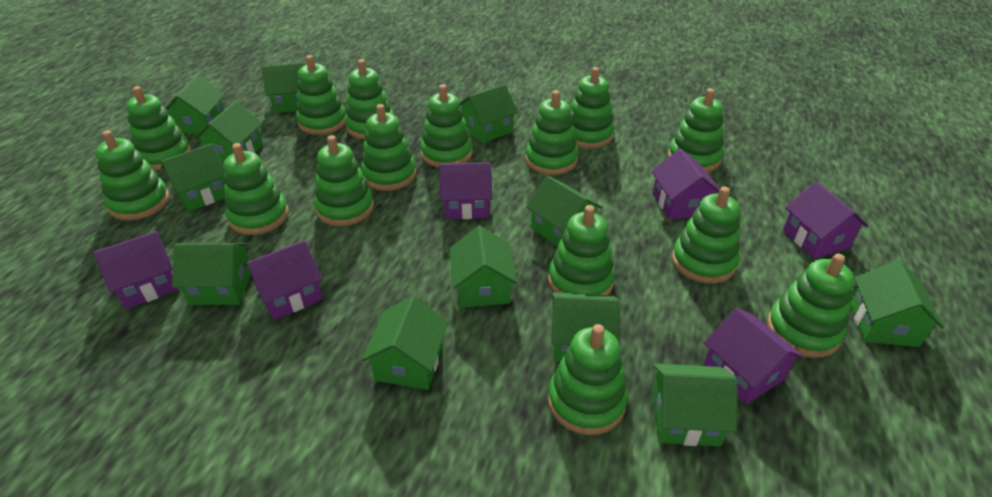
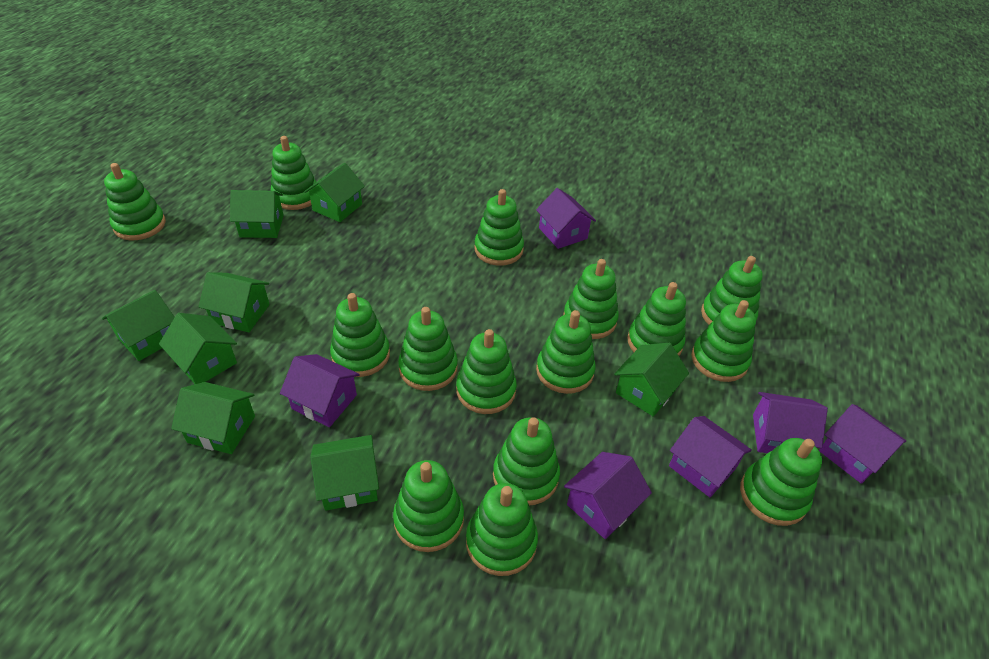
green house: 12 -> 8

